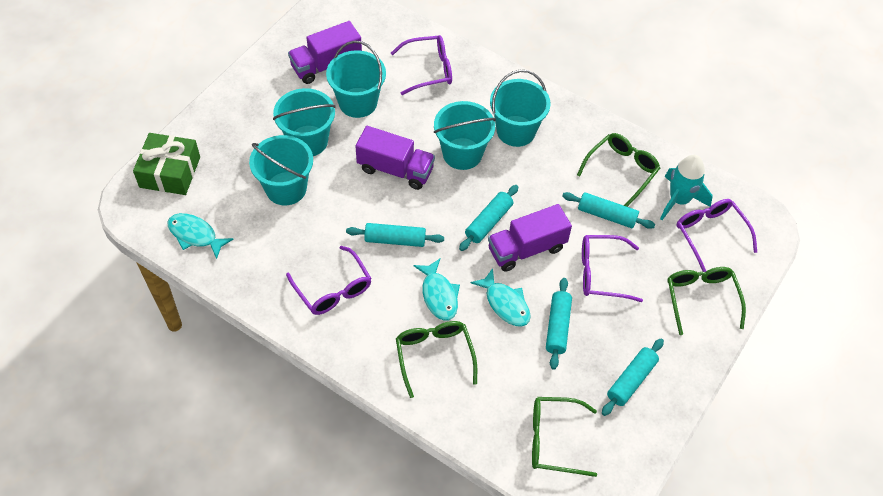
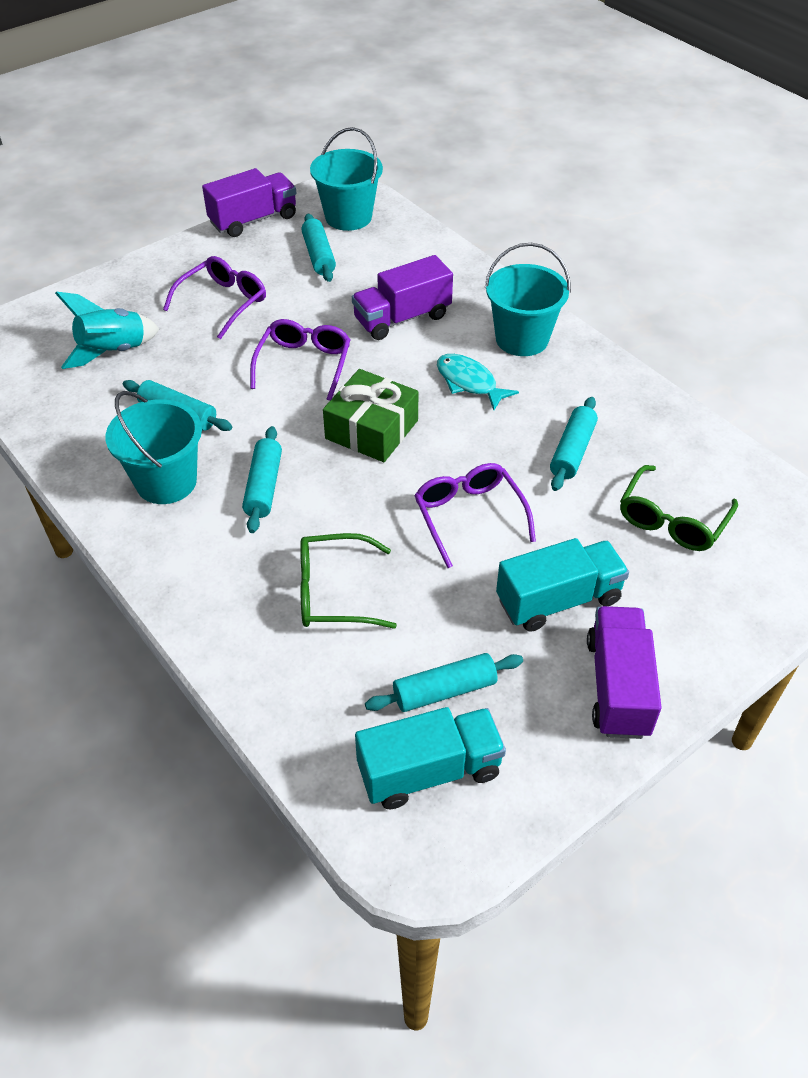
green glasses: 4 -> 2
purple glasses: 4 -> 3
turquoise bucket: 5 -> 3
turquoise fish: 3 -> 1
turquoise truck: 0 -> 2

